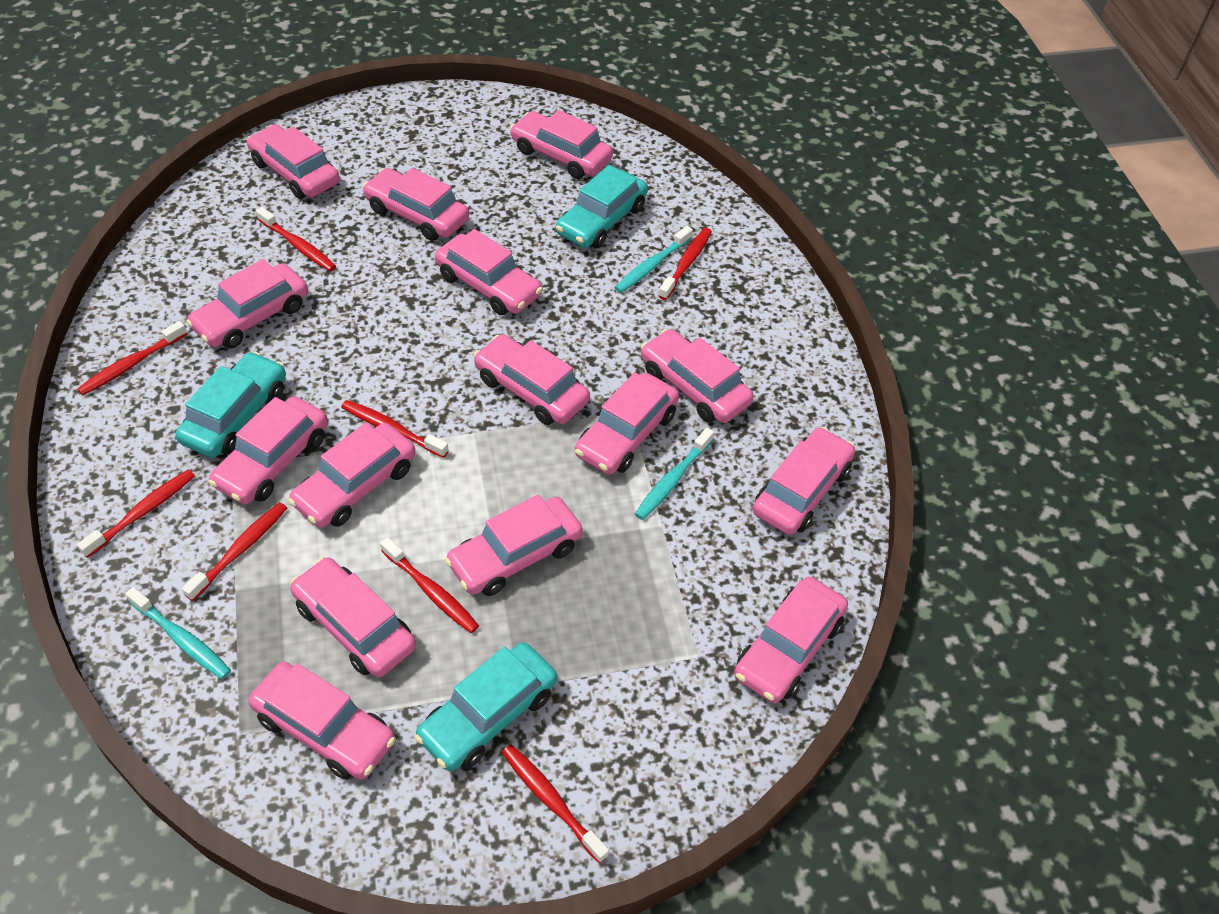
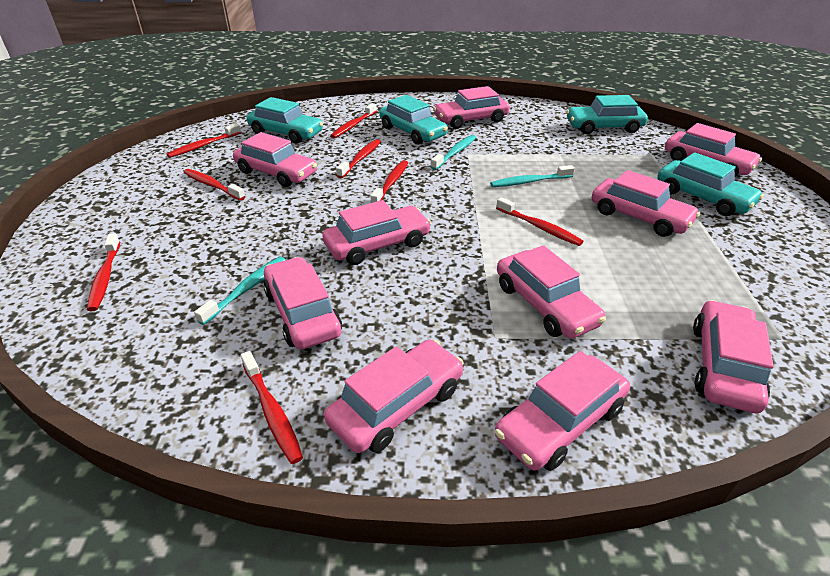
pink car: 15 -> 10
turquoise car: 3 -> 4

